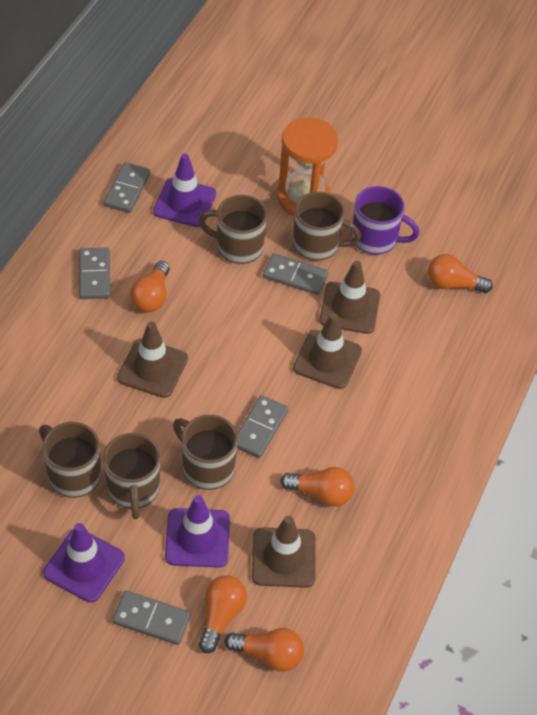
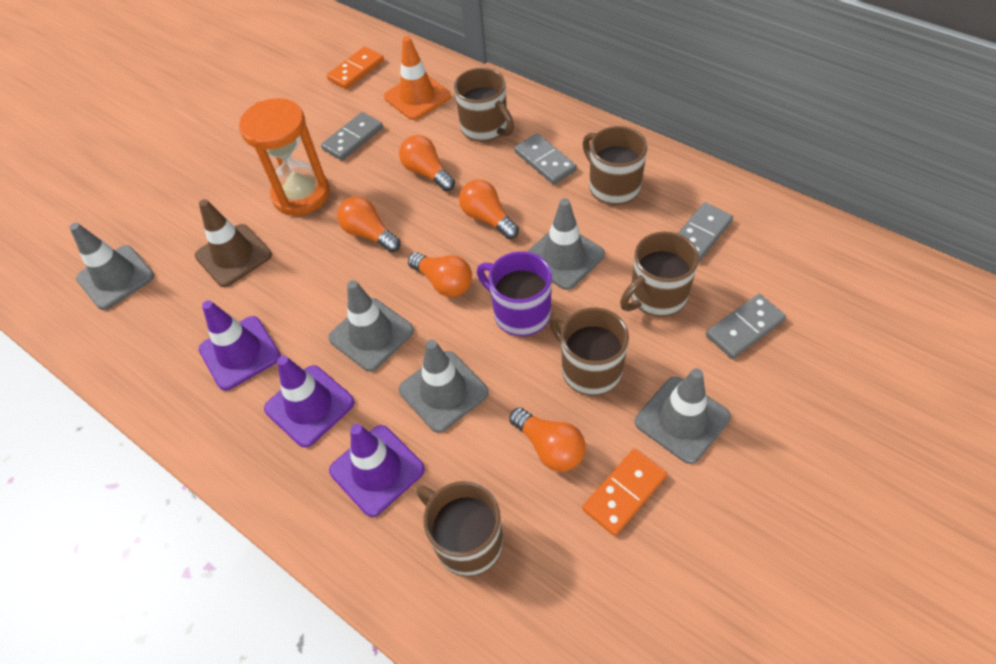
brown traffic cone: 4 -> 1
grey domino: 5 -> 4
grey traffic cone: 0 -> 5
orange domino: 0 -> 2
orange traffic cone: 0 -> 1

